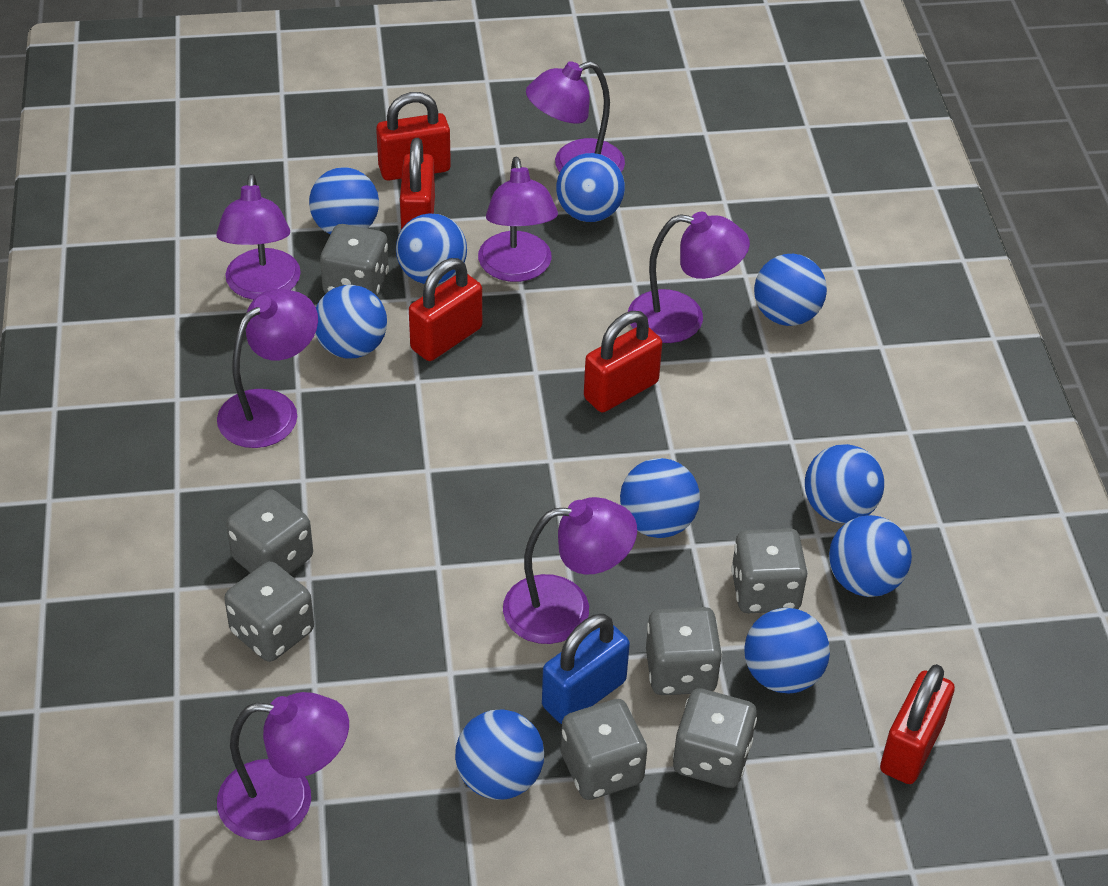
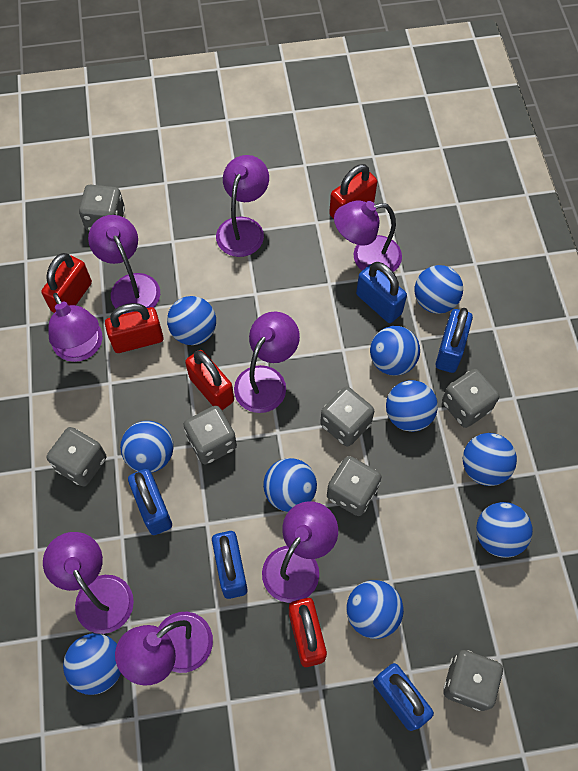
blue padlock: 1 -> 5
purple lamp: 7 -> 8

